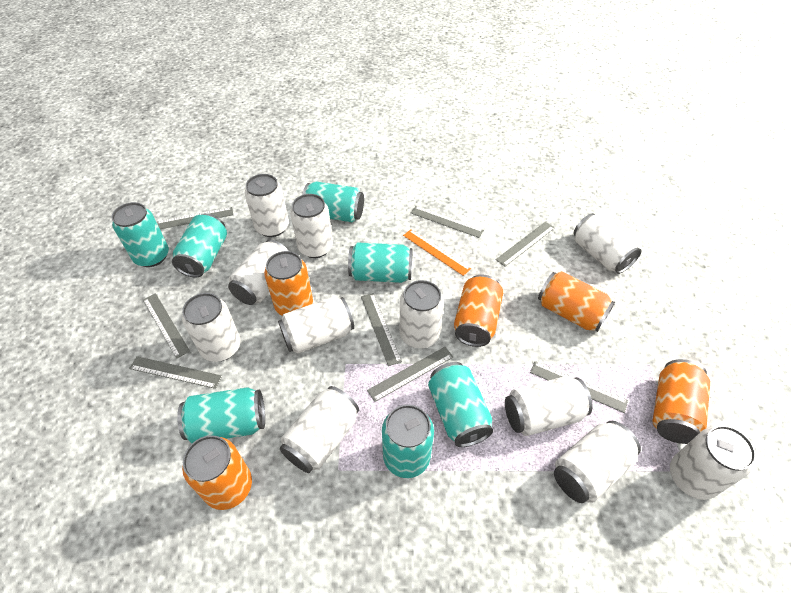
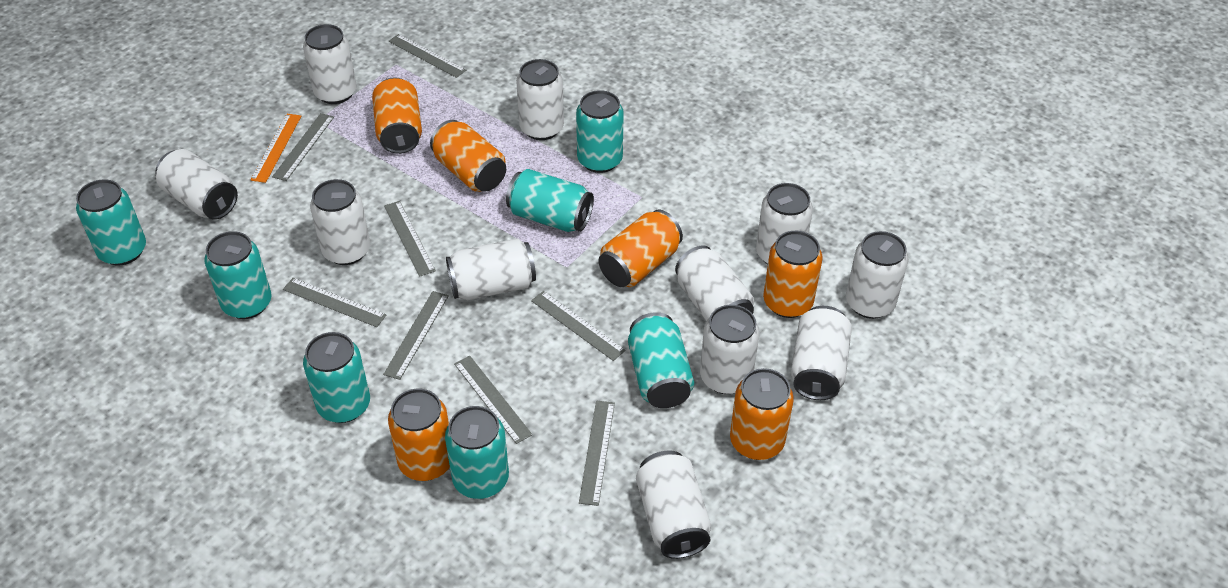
orange can: 5 -> 6

